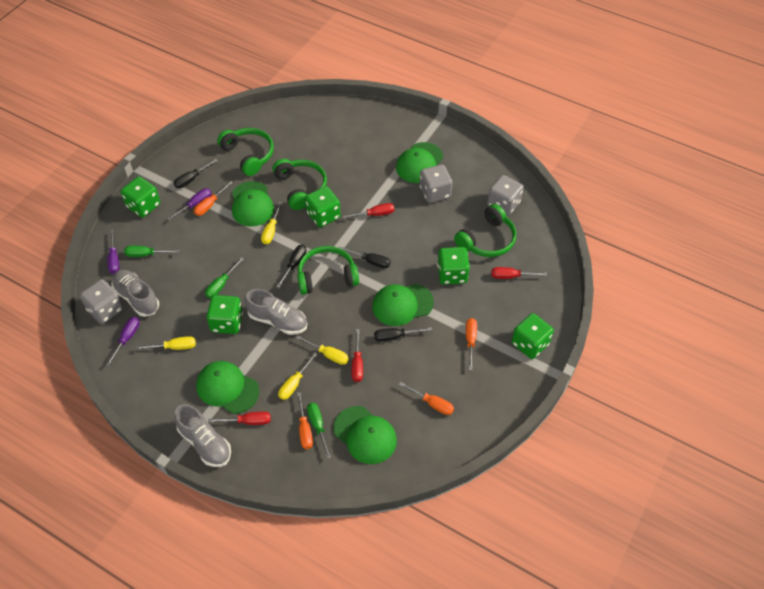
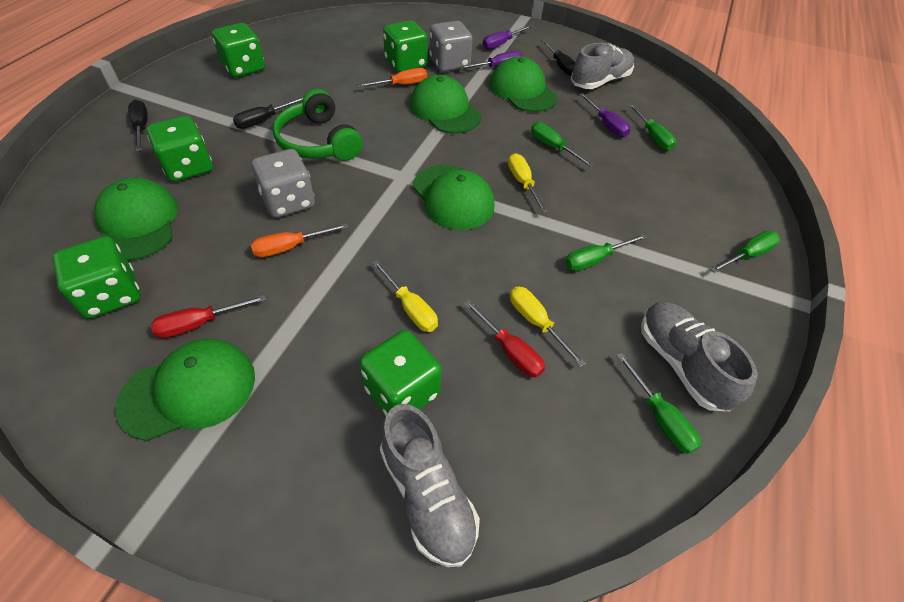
black screwdriver: 4 -> 3
green headphones: 4 -> 1
green screwdriver: 3 -> 5
grey dice: 3 -> 2
orange screwdriver: 4 -> 2
red screwdriver: 4 -> 2
yellow screwdriver: 4 -> 3

